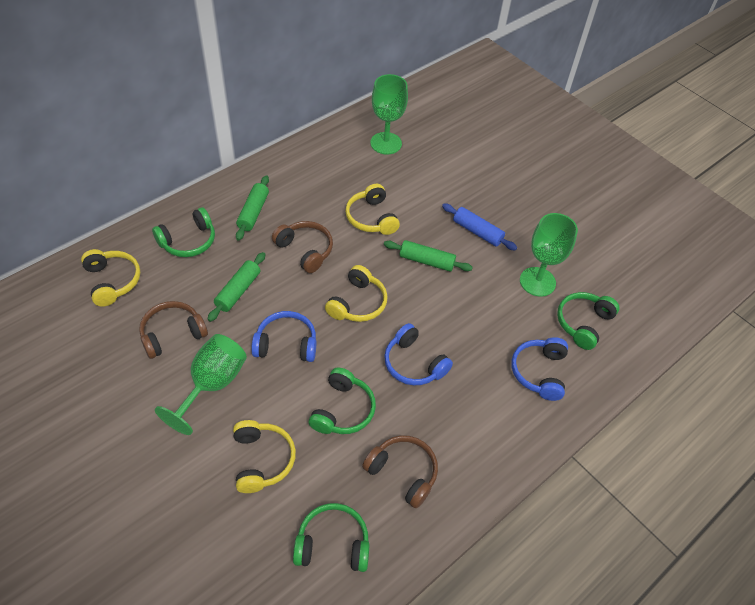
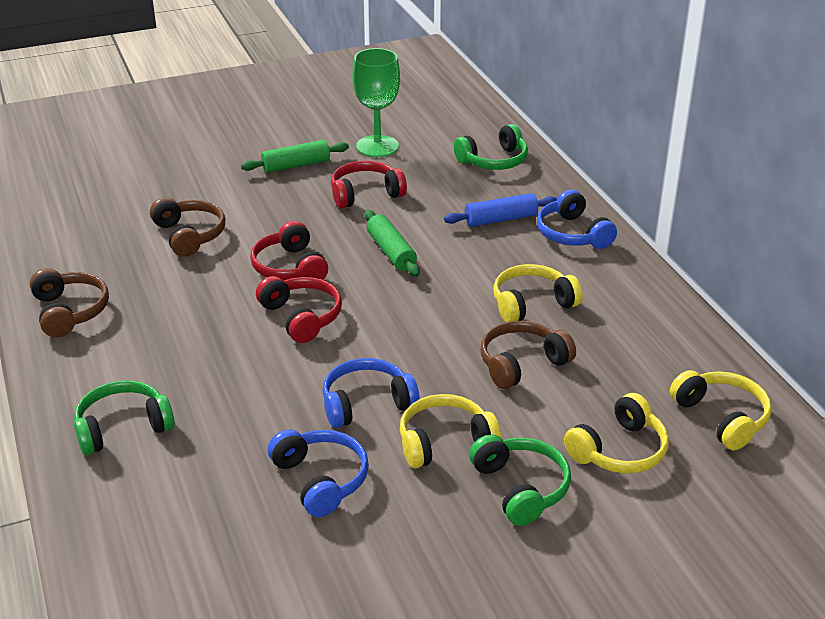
green goblet: 3 -> 1
green headphones: 4 -> 3
green rolling pin: 3 -> 2
red headphones: 0 -> 3

